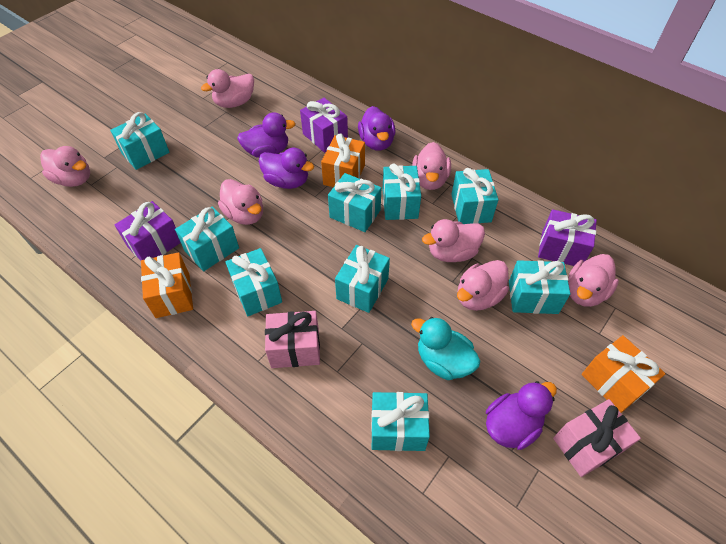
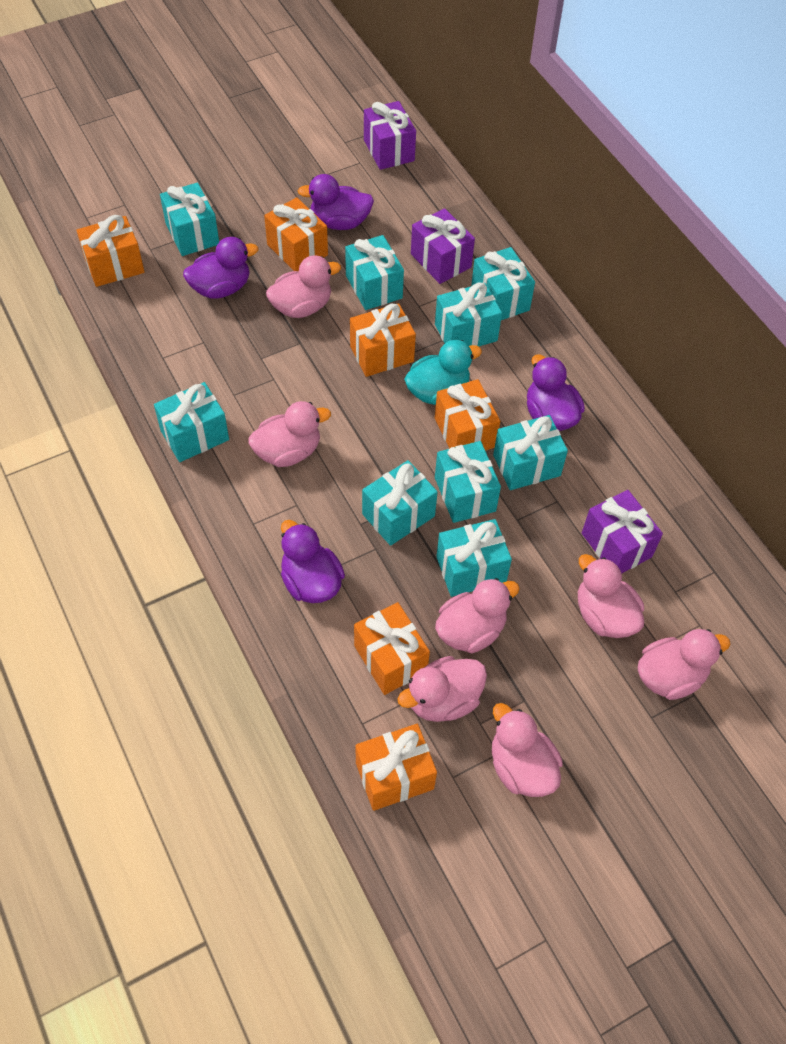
orange gift: 3 -> 6
pink gift: 2 -> 0

